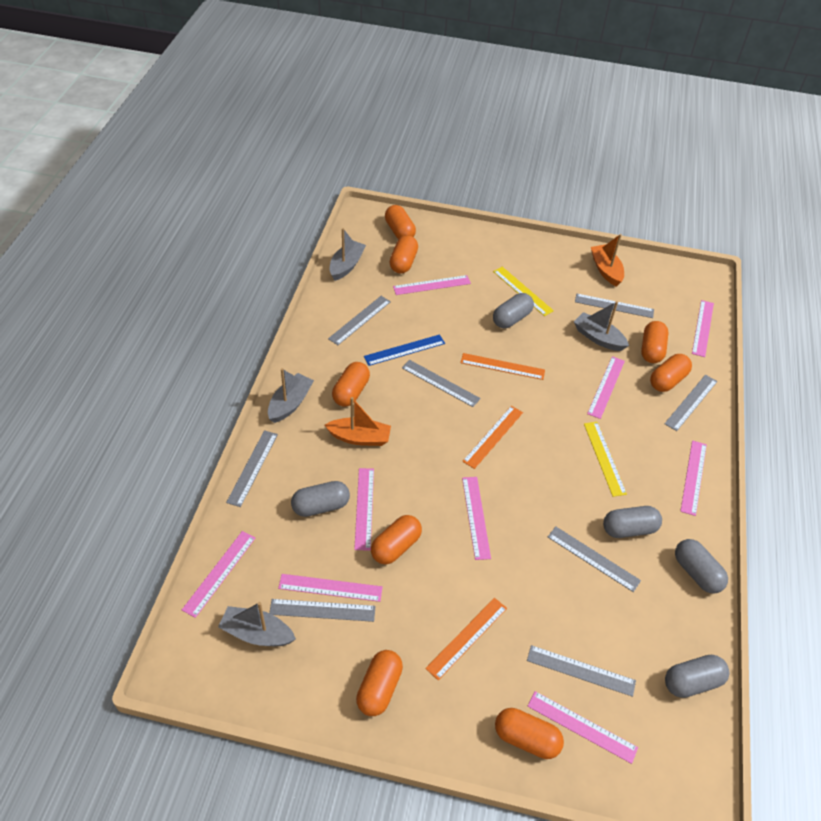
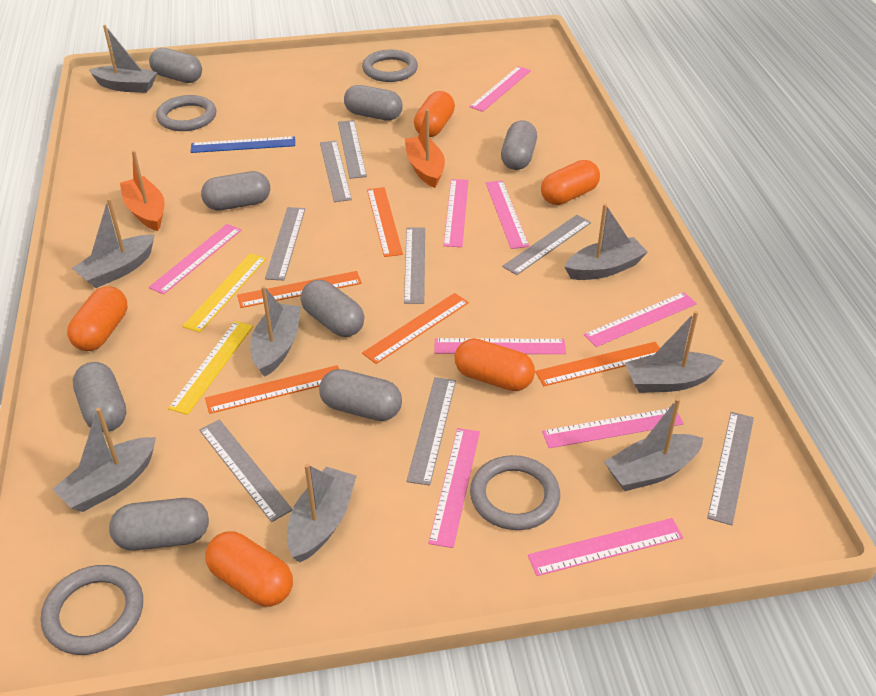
grey boat: 4 -> 8
grey capsule: 5 -> 8
grey ring: 0 -> 4
orange capsule: 8 -> 5
orange ruler: 3 -> 5

